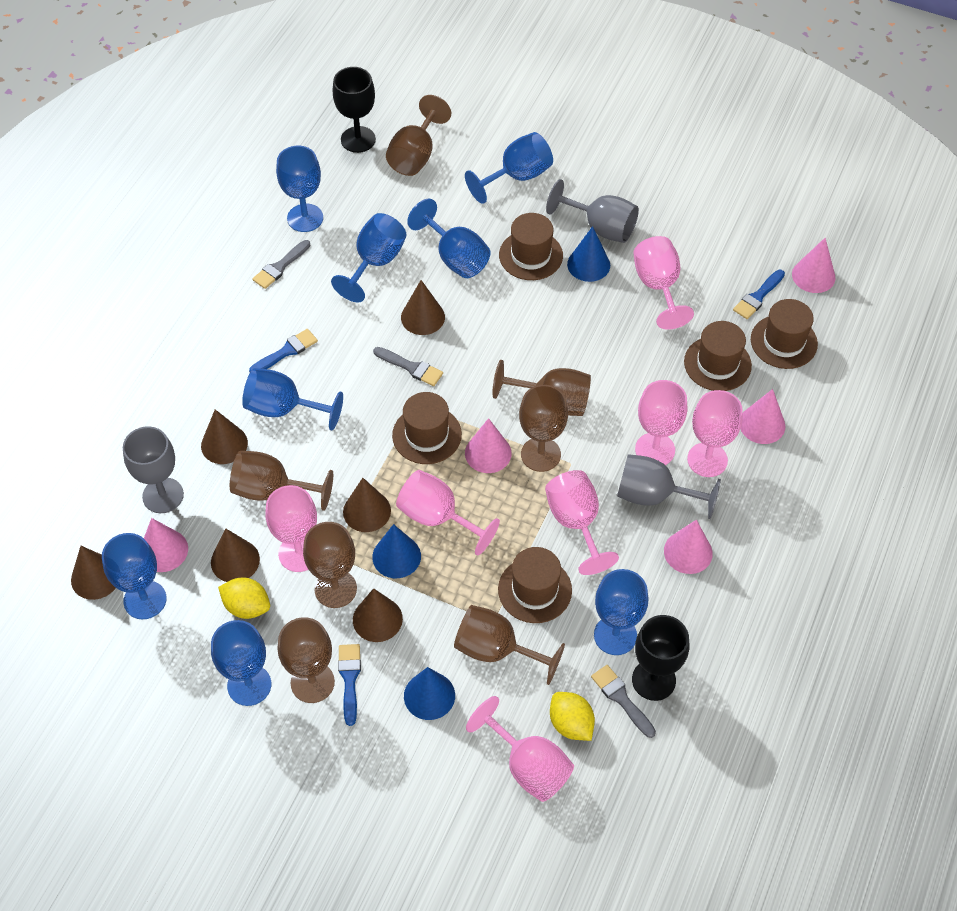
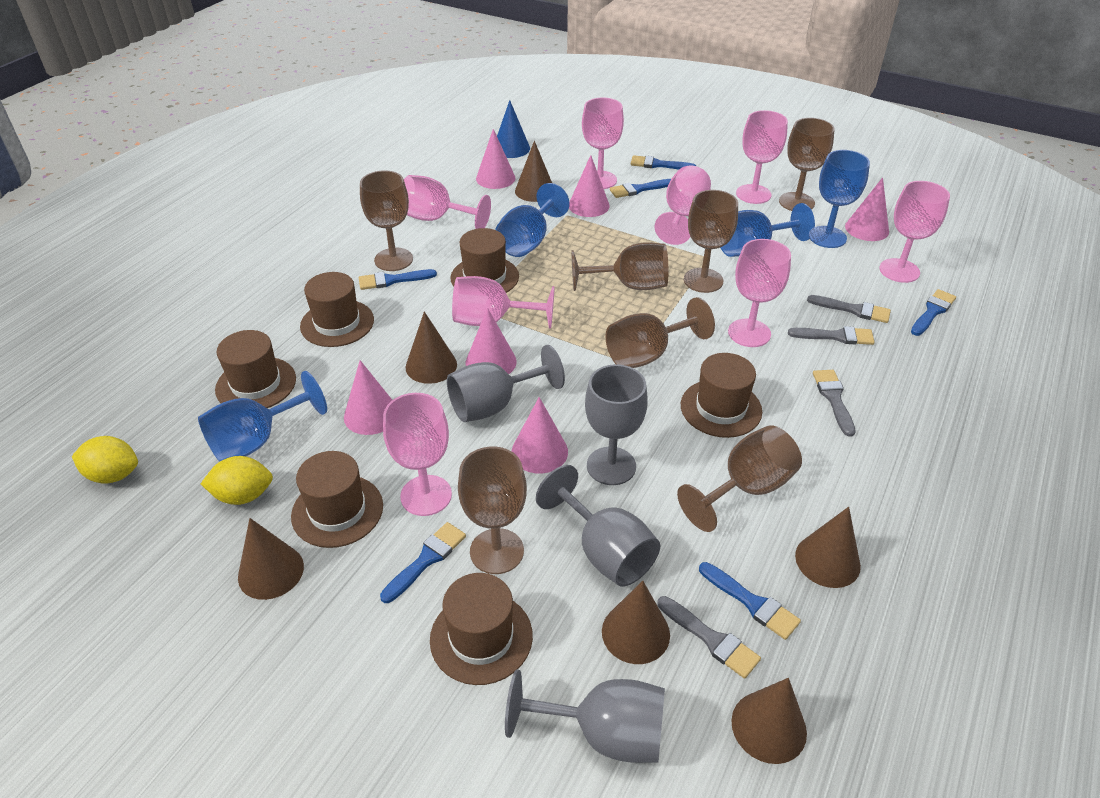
black goblet: 2 -> 0
blue brush: 3 -> 6
blue cone: 3 -> 1
blue goblet: 8 -> 4
brown hat: 5 -> 6
grey brush: 3 -> 4
grey goblet: 3 -> 4
pink cone: 5 -> 6
pink goblet: 7 -> 8

